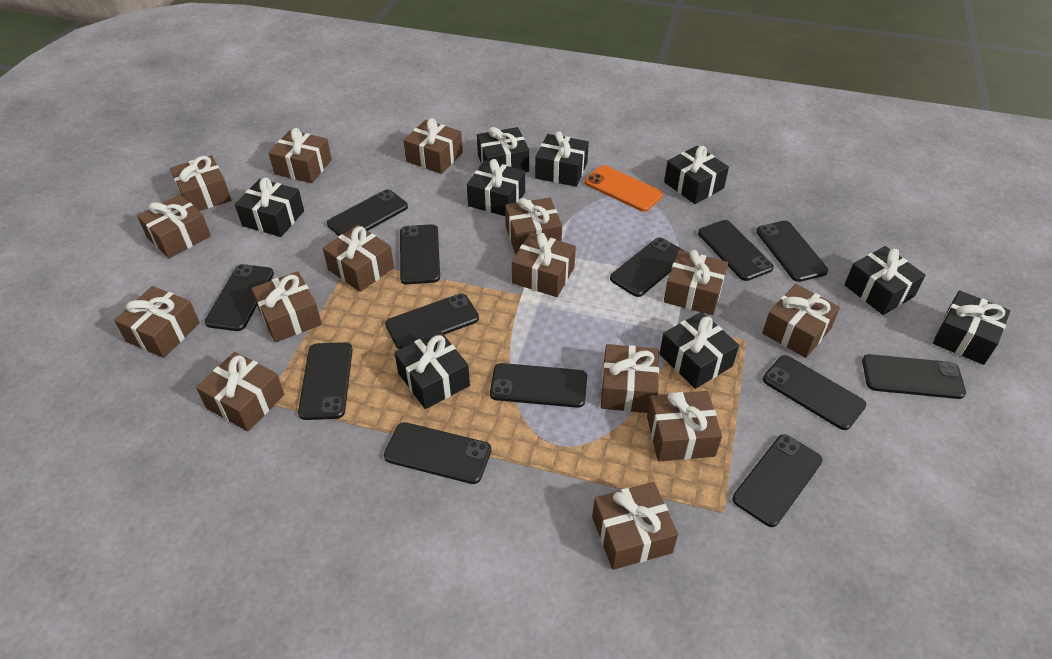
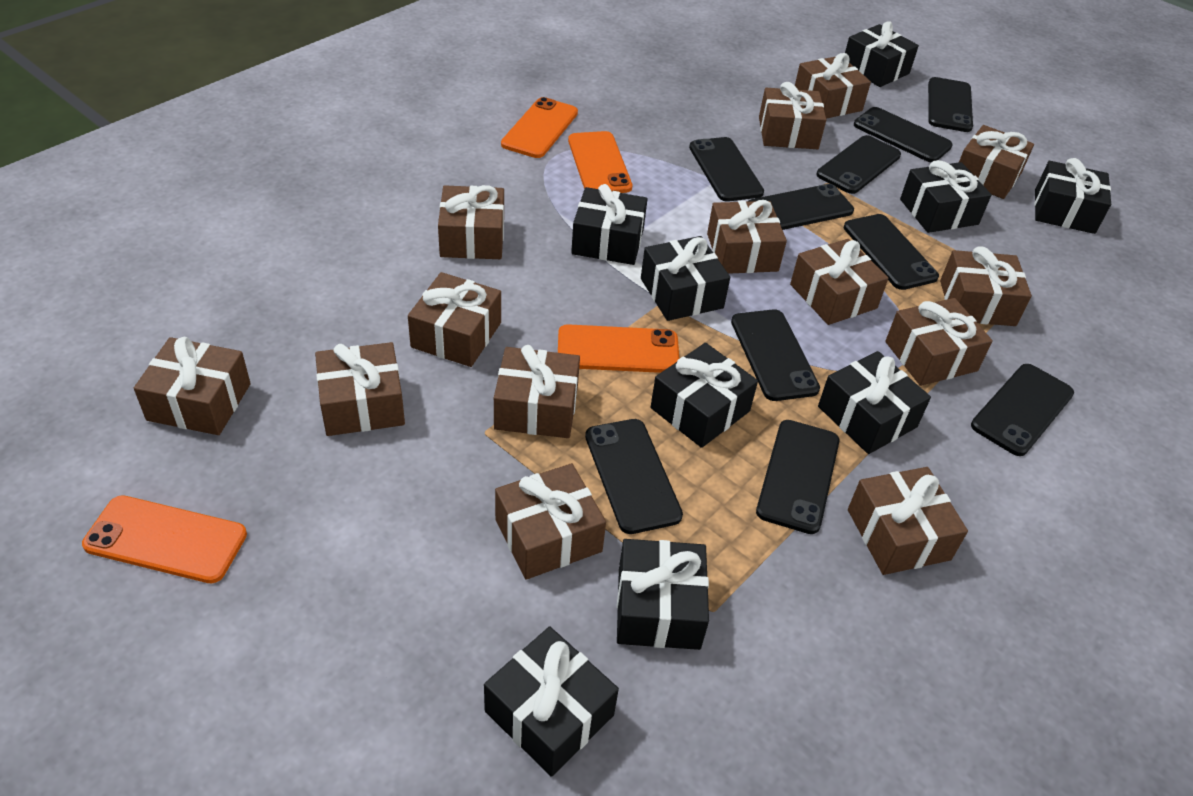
black phone: 13 -> 10
brown gift: 15 -> 14
orange phone: 1 -> 4

